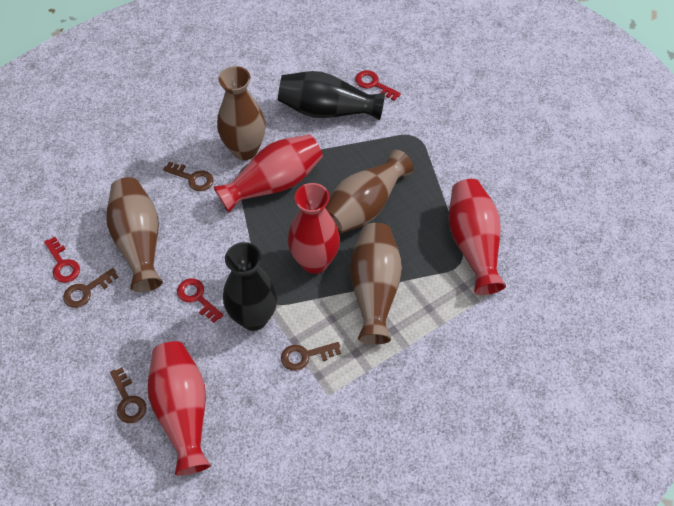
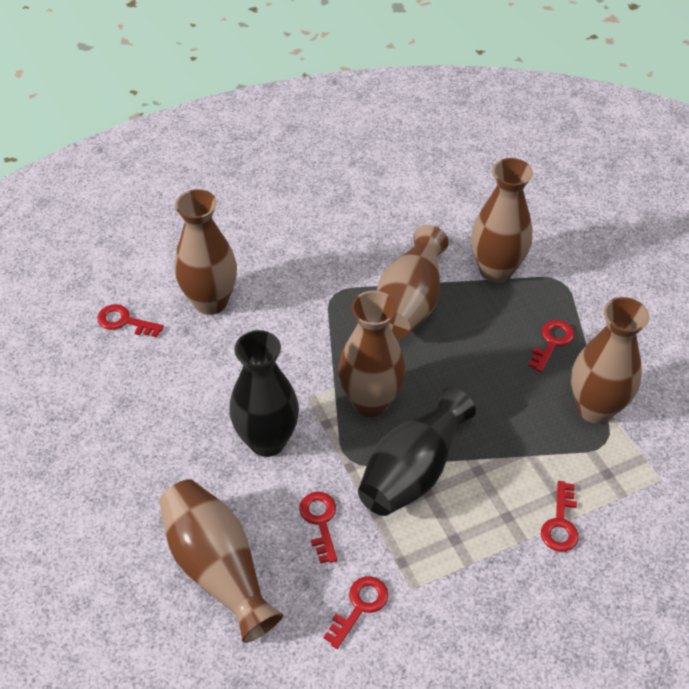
brown key: 4 -> 0
brown vase: 4 -> 6
red key: 3 -> 5
red vase: 4 -> 0

